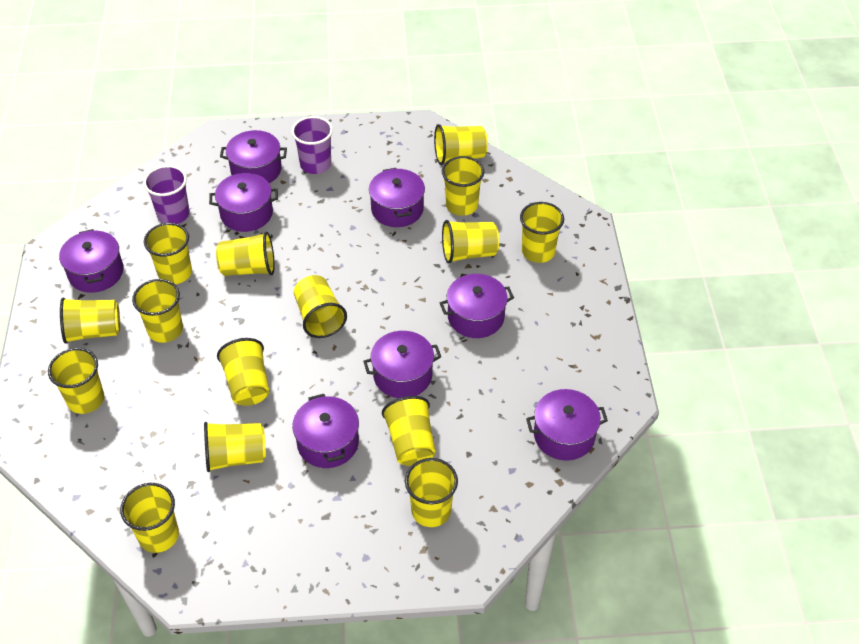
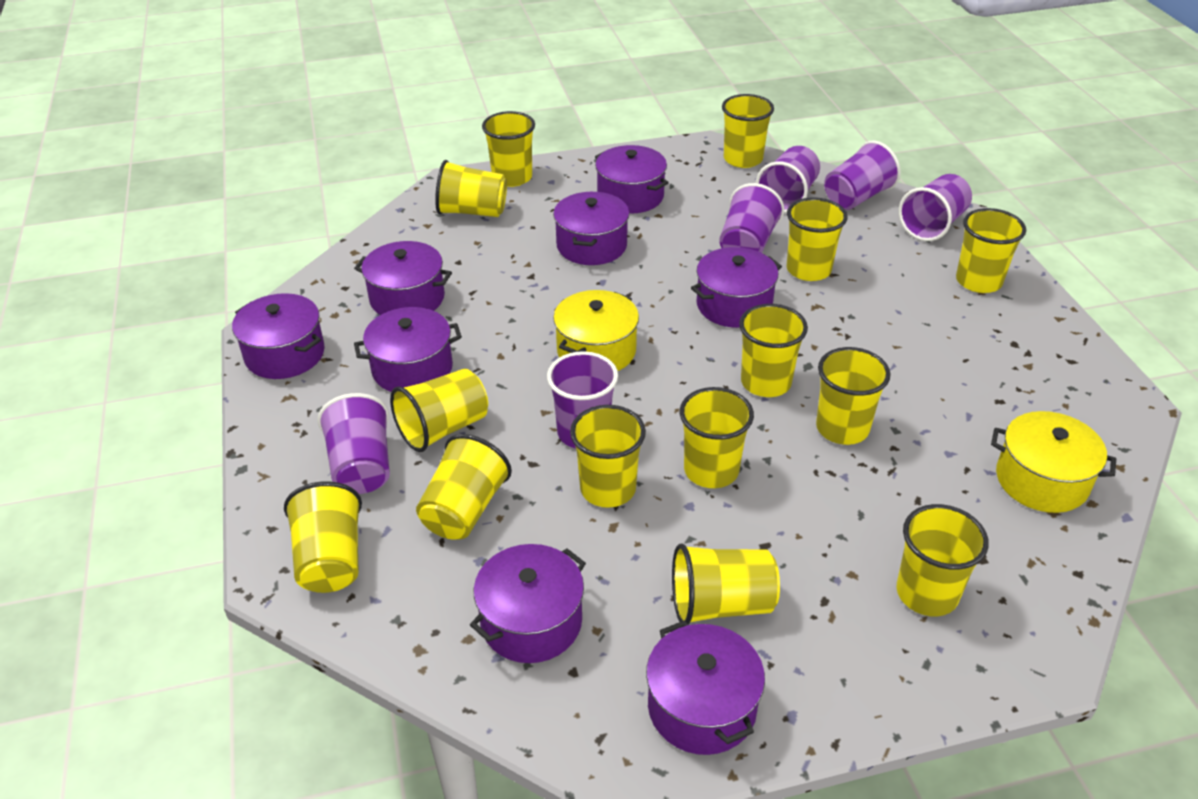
purple cup: 2 -> 6
yellow cup: 15 -> 14
yellow pot: 0 -> 2

